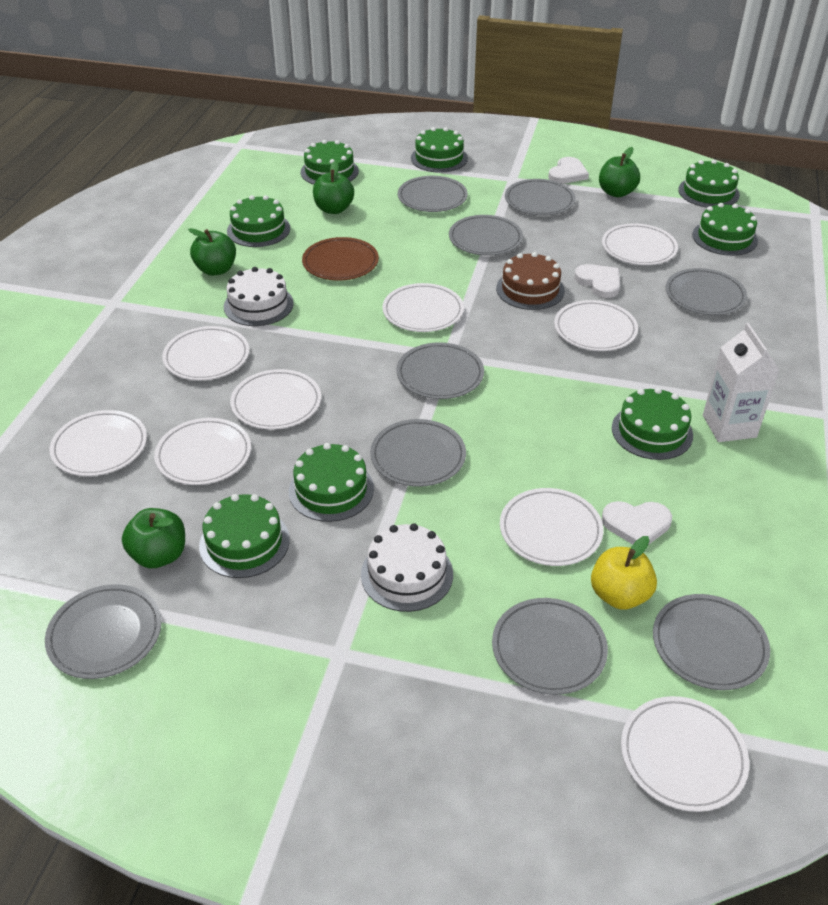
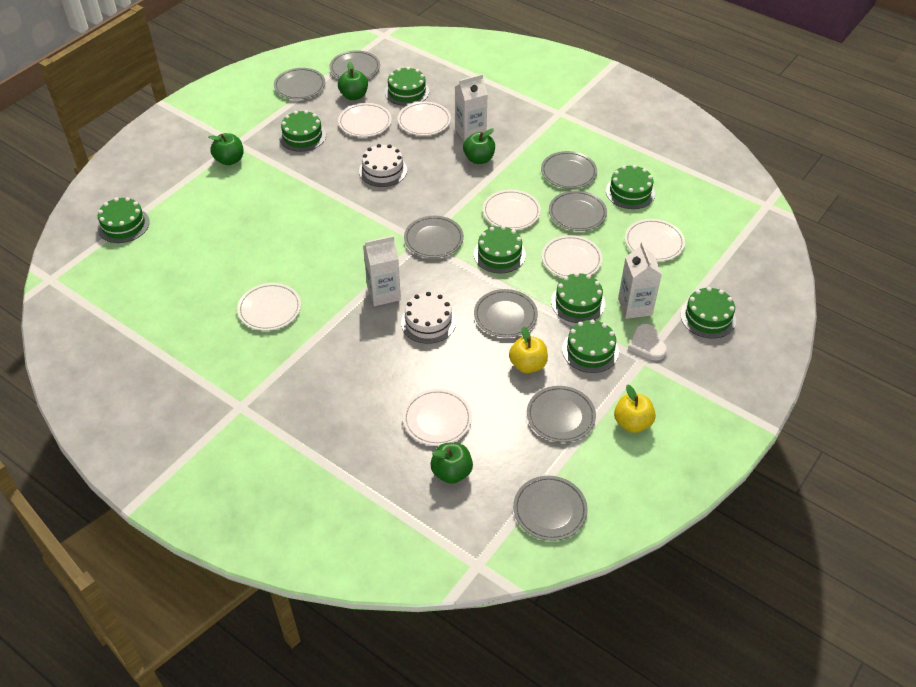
brown cake: 1 -> 0
brown plate: 1 -> 0
grey plate: 9 -> 8
white carton: 1 -> 3
white heart: 3 -> 1
white plate: 9 -> 7
yellow apple: 1 -> 2

